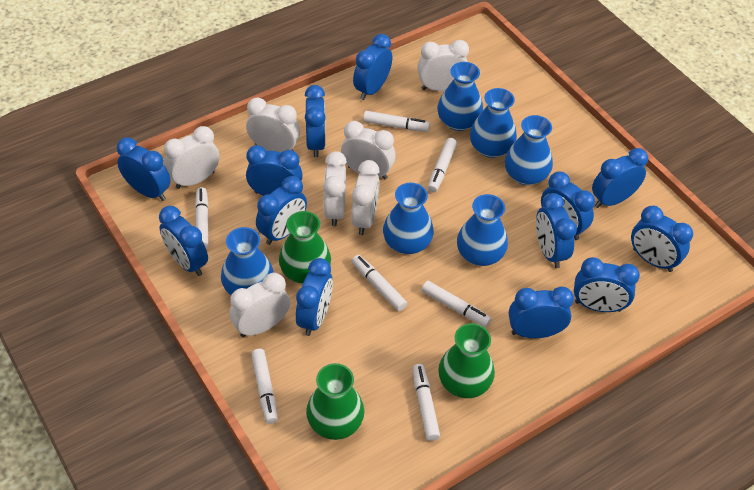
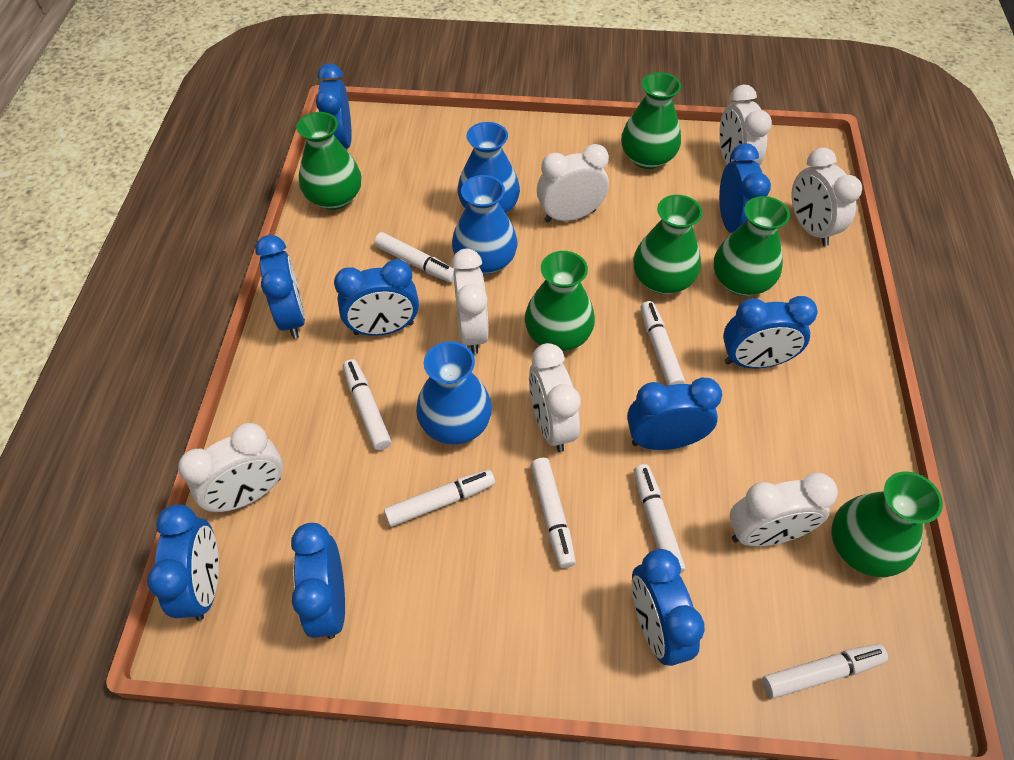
blue clock: 13 -> 9
blue vase: 6 -> 3
green vase: 3 -> 6

